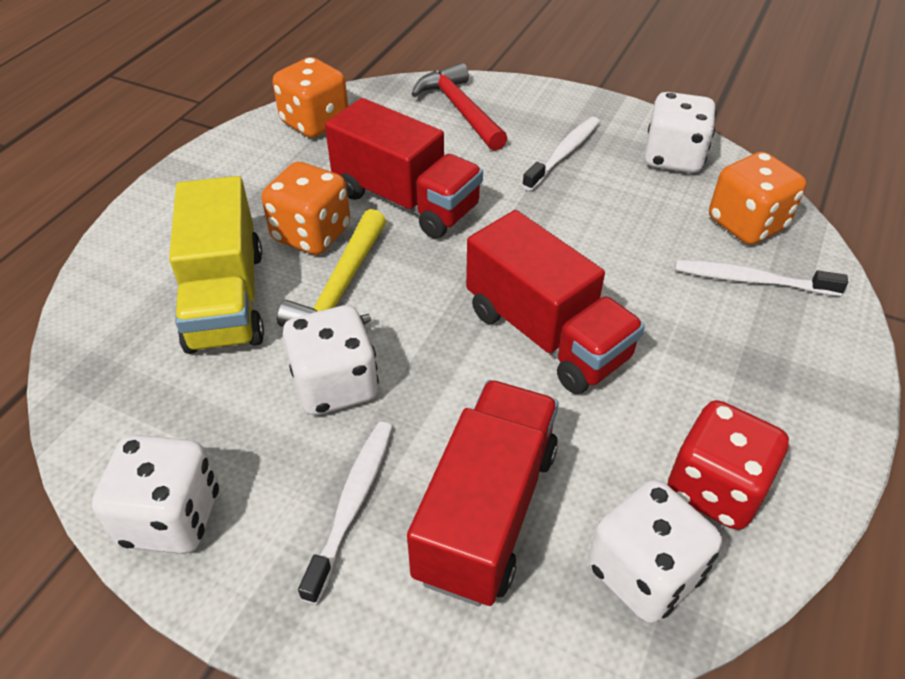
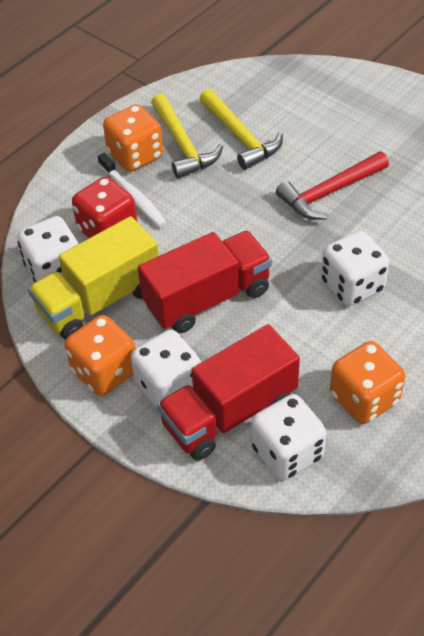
red truck: 3 -> 2
white toothbrush: 3 -> 1
yellow hammer: 1 -> 2

